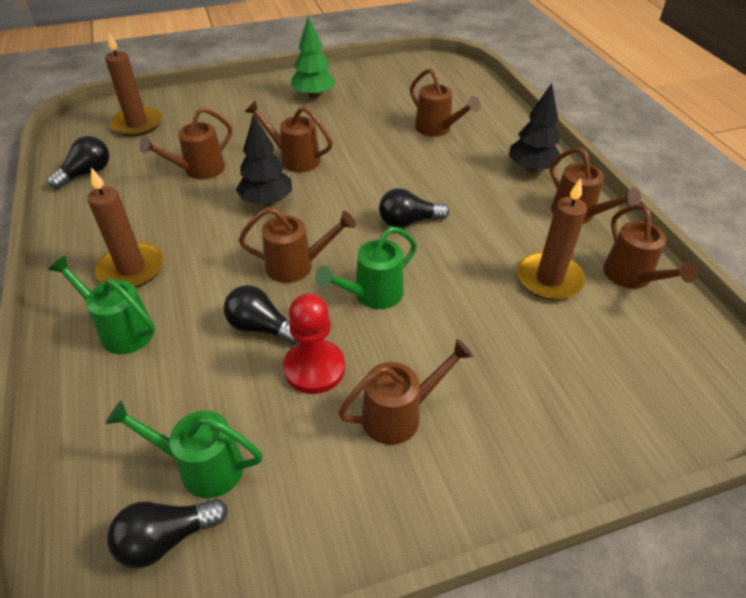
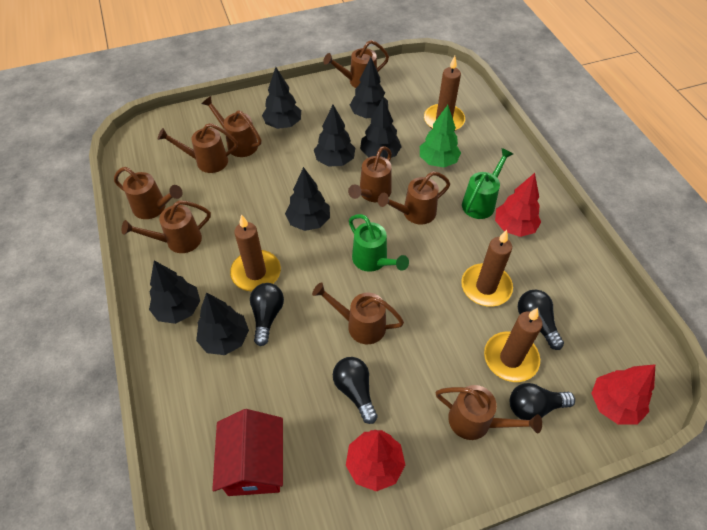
black tree: 2 -> 7
brown candle: 3 -> 4
brown watering can: 7 -> 9
green watering can: 3 -> 2
red house: 0 -> 1
red pawn: 1 -> 0
red tree: 0 -> 3

